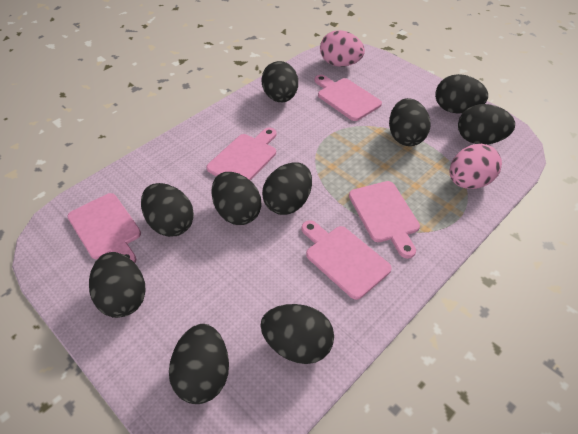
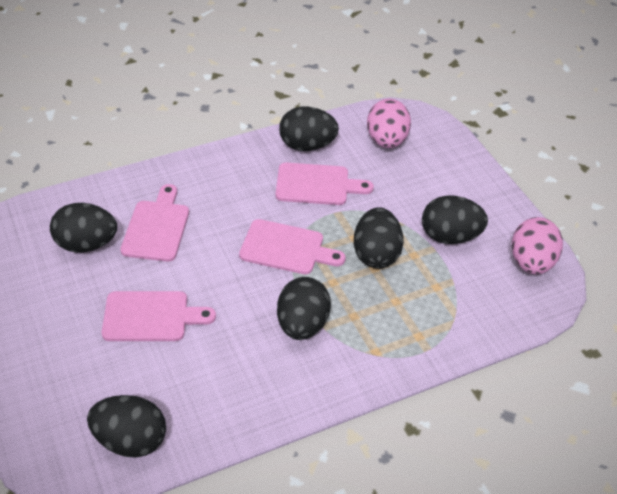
black egg: 10 -> 6
pink cutting board: 5 -> 4

